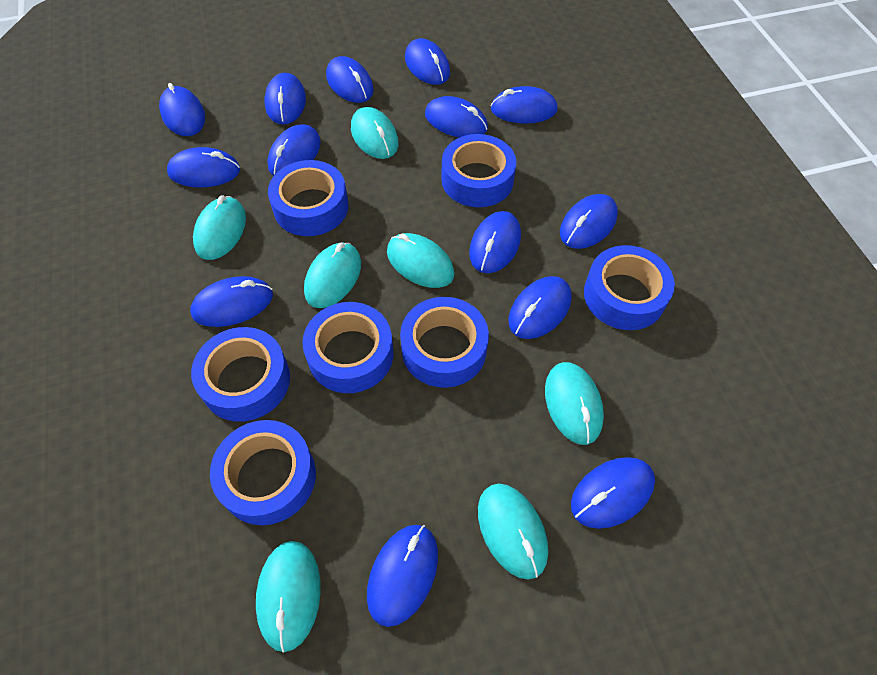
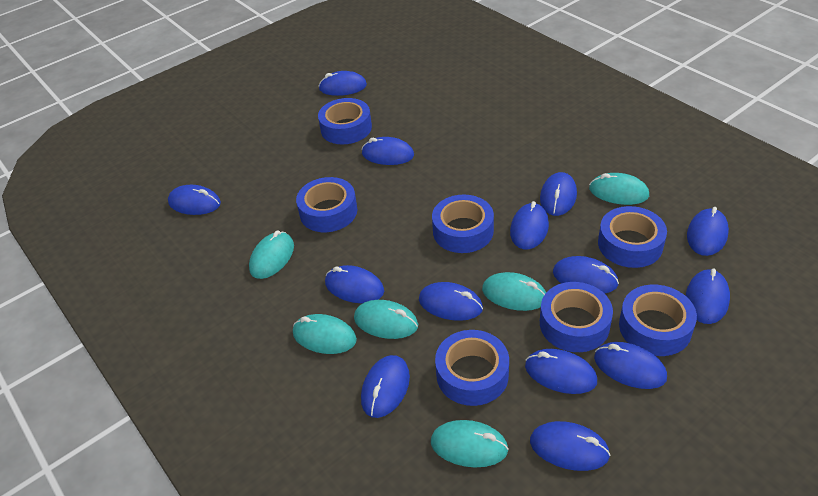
turquoise mouse: 7 -> 6

